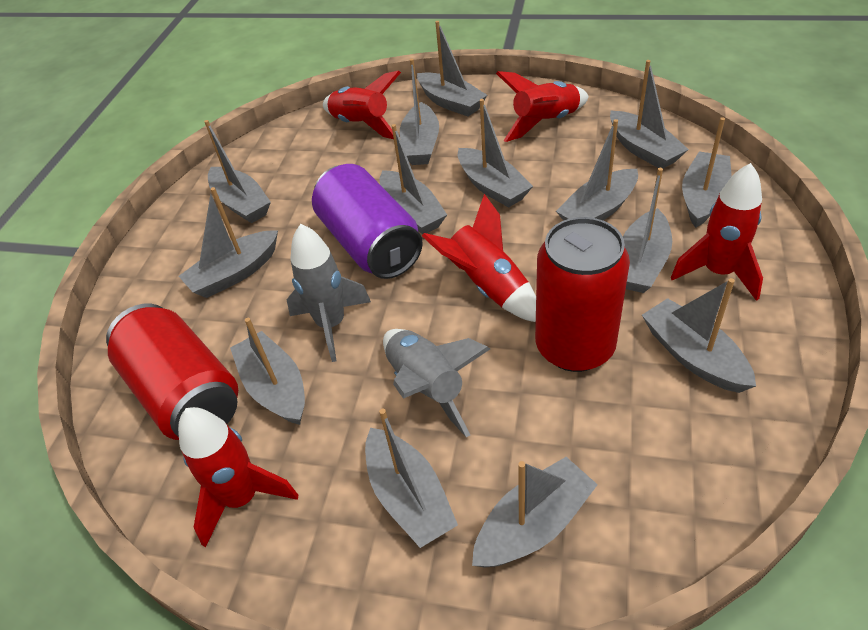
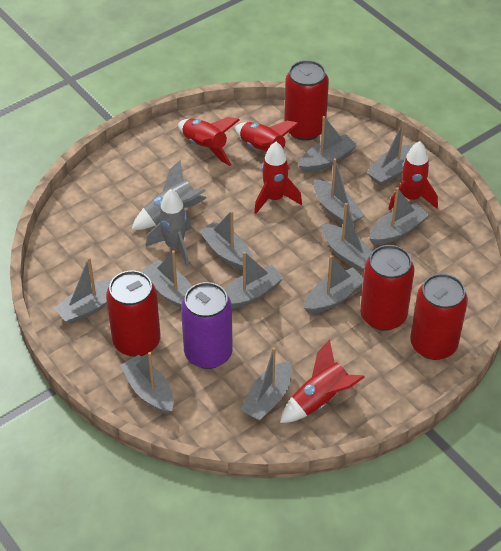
grey boat: 14 -> 12
red can: 2 -> 4

